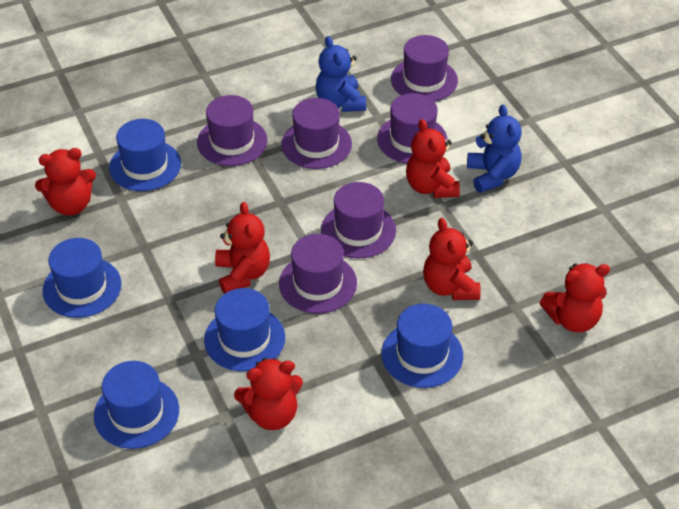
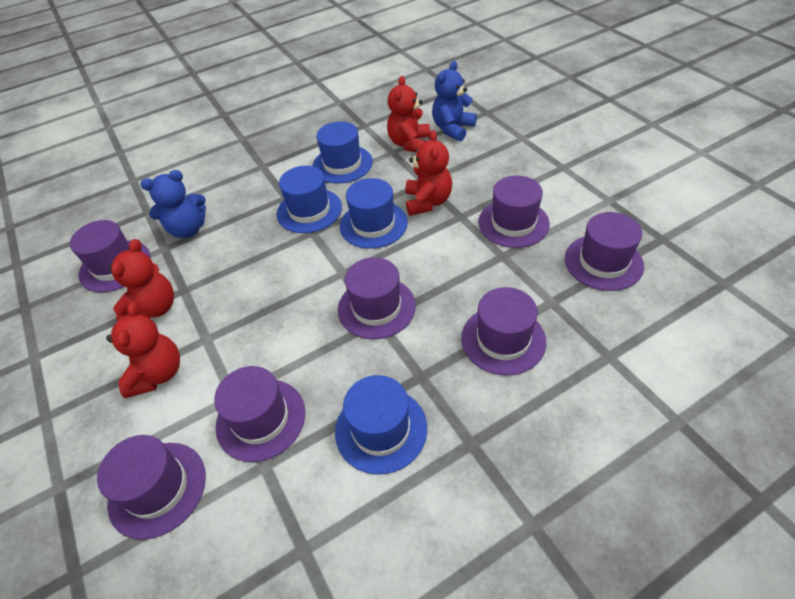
blue hat: 5 -> 4
purple hat: 6 -> 7
red teddy bear: 6 -> 4

